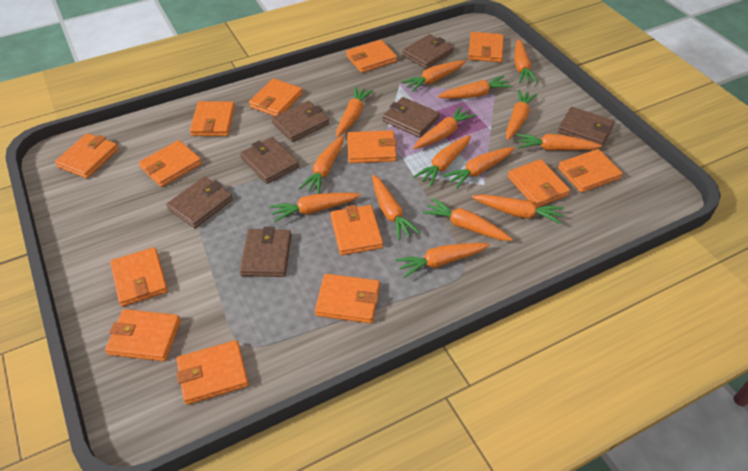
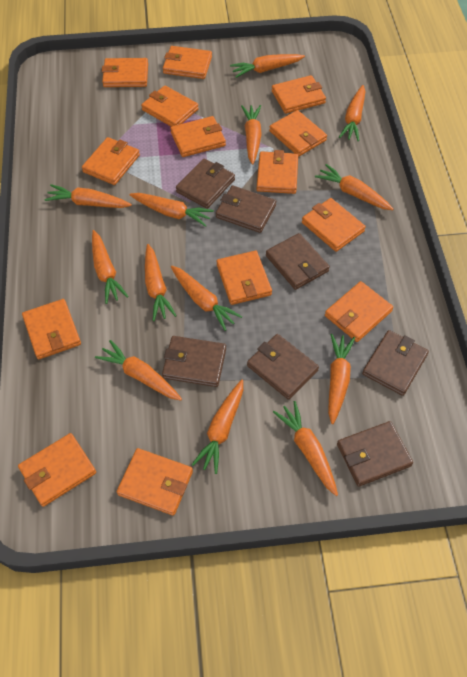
orange carrot: 15 -> 13

